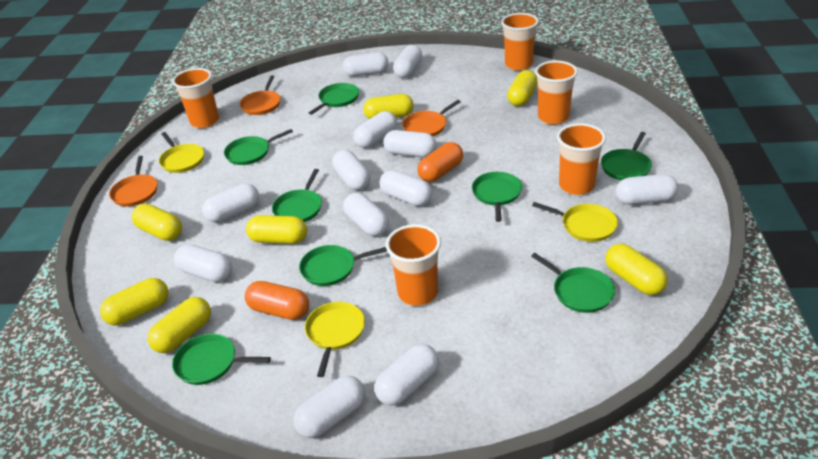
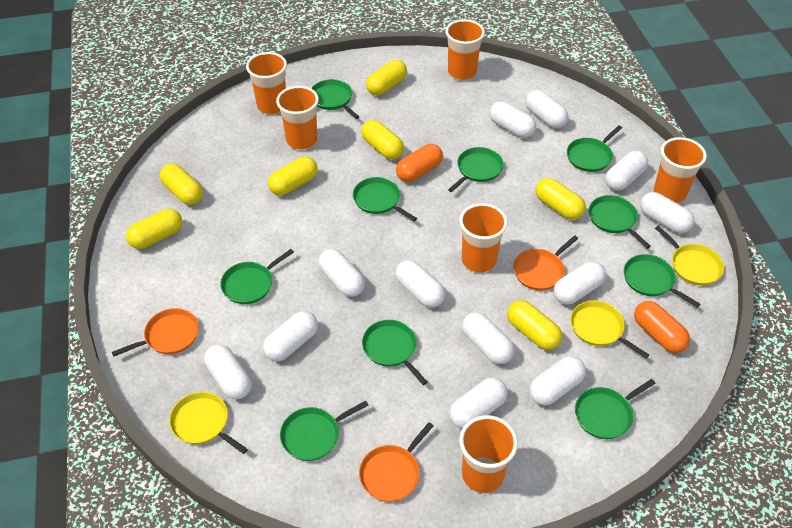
green pan: 8 -> 10
orange cup: 5 -> 6

